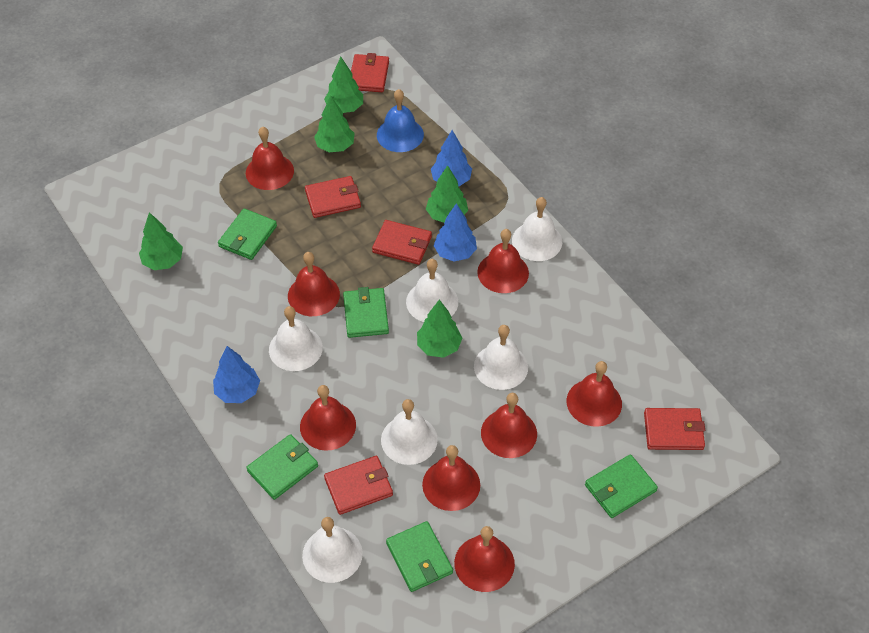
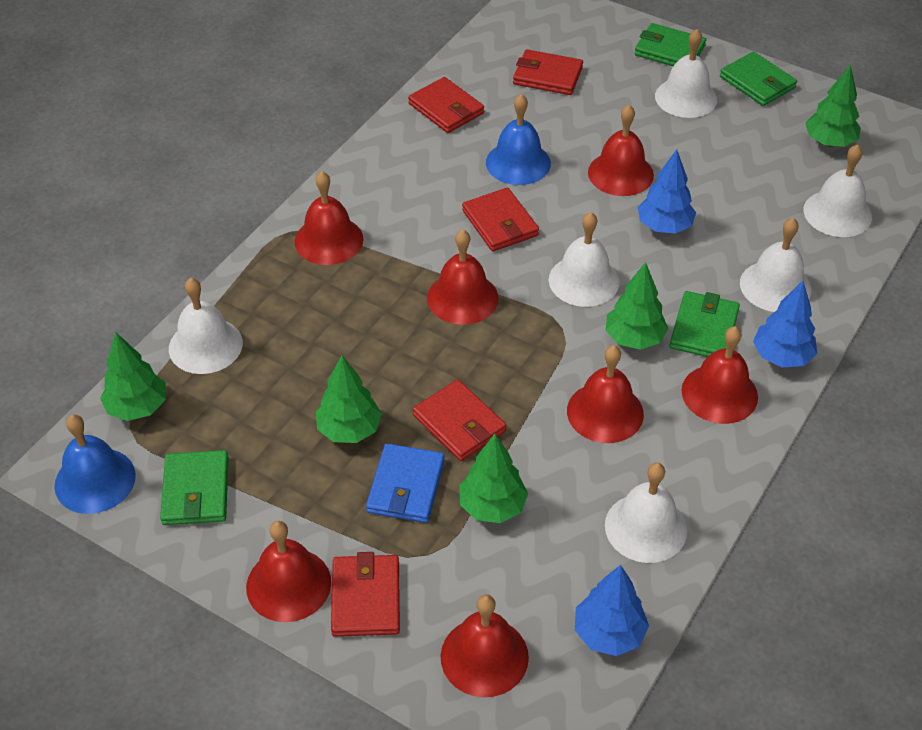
blue bell: 1 -> 2
blue wallet: 0 -> 1
green wallet: 5 -> 4
red bell: 8 -> 7

